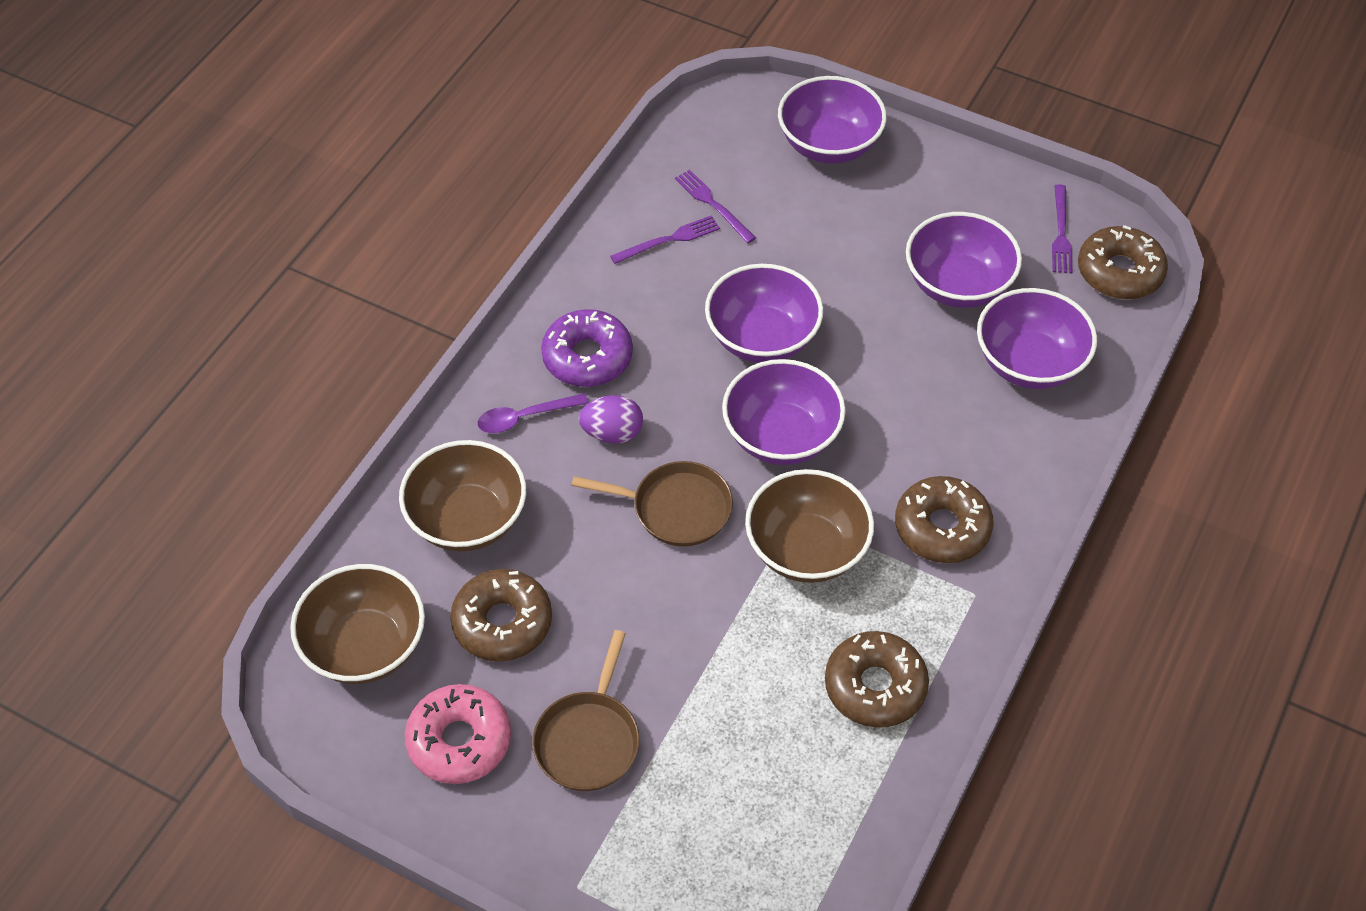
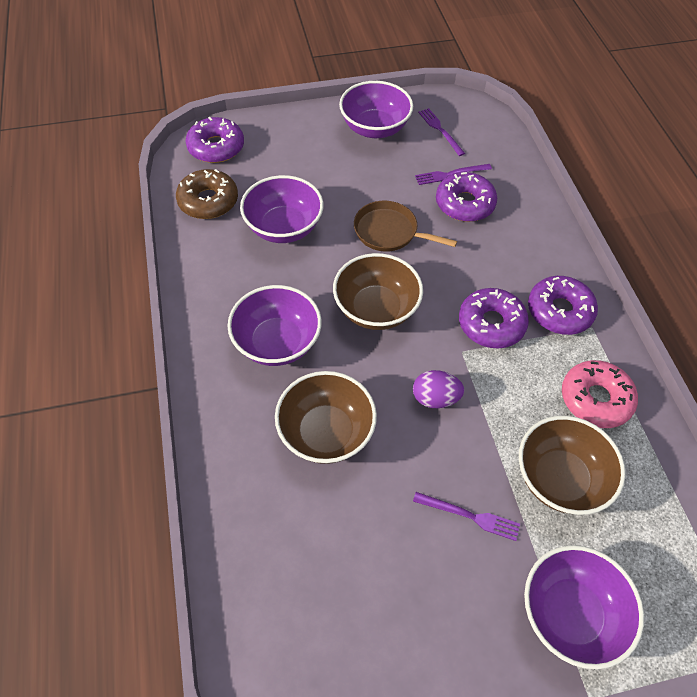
brown donut: 4 -> 1
brown pan: 2 -> 1
purple bowl: 5 -> 4
purple donut: 1 -> 4
purple spoon: 1 -> 0

